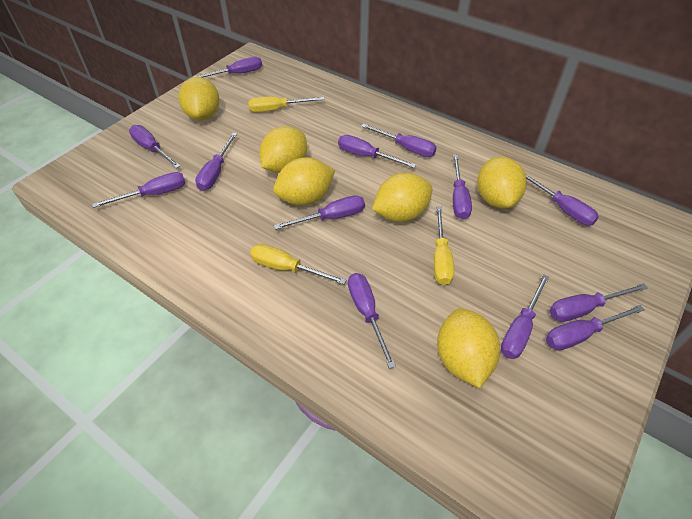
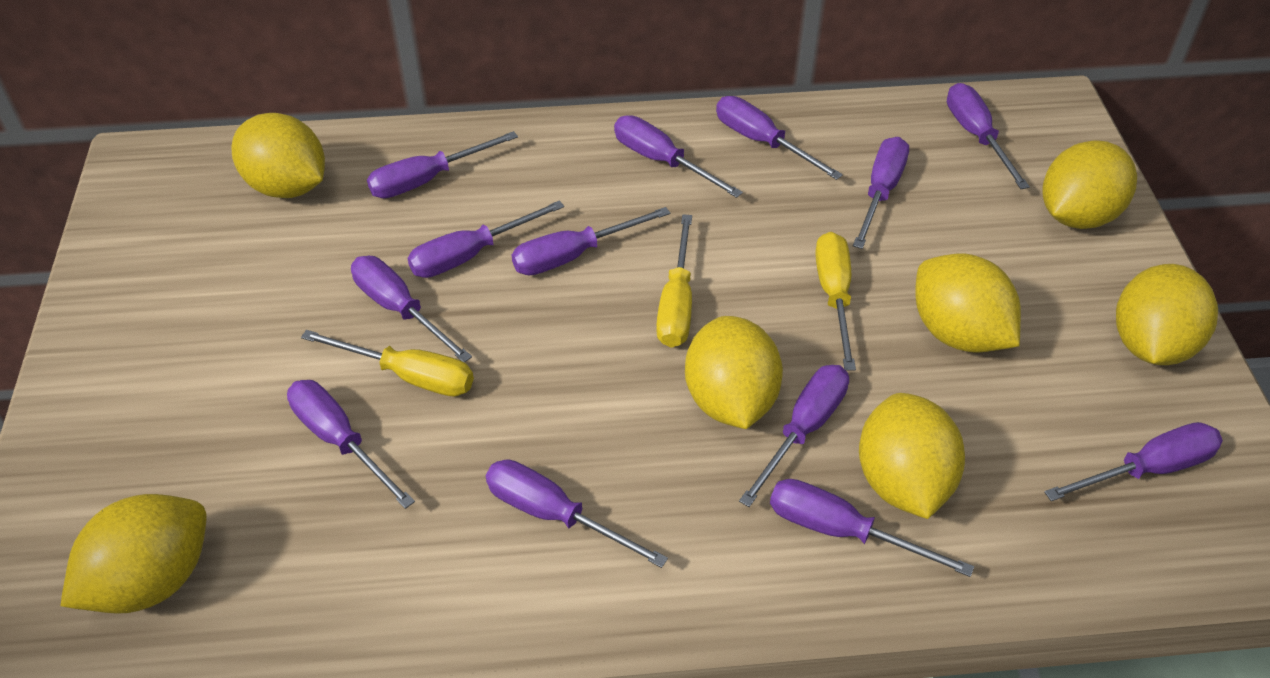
yellow lemon: 6 -> 7

